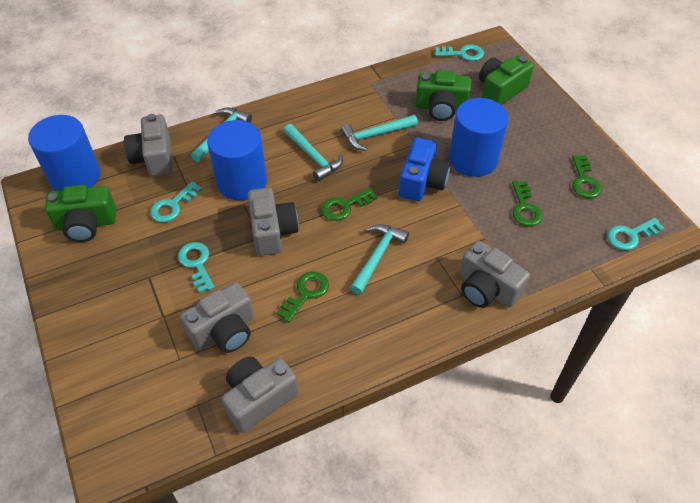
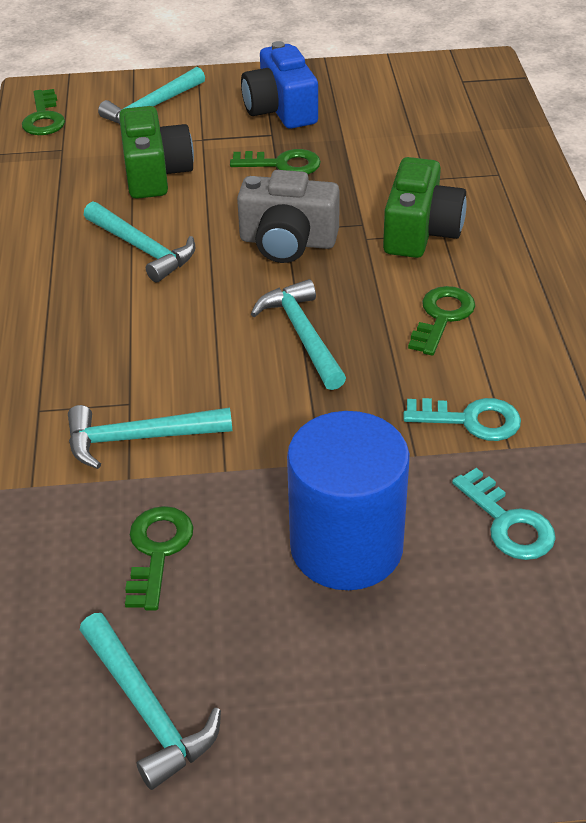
blue cylinder: 3 -> 1
green camera: 3 -> 2
grey camera: 5 -> 1
turquoise hammer: 4 -> 5
turquoise key: 4 -> 2

